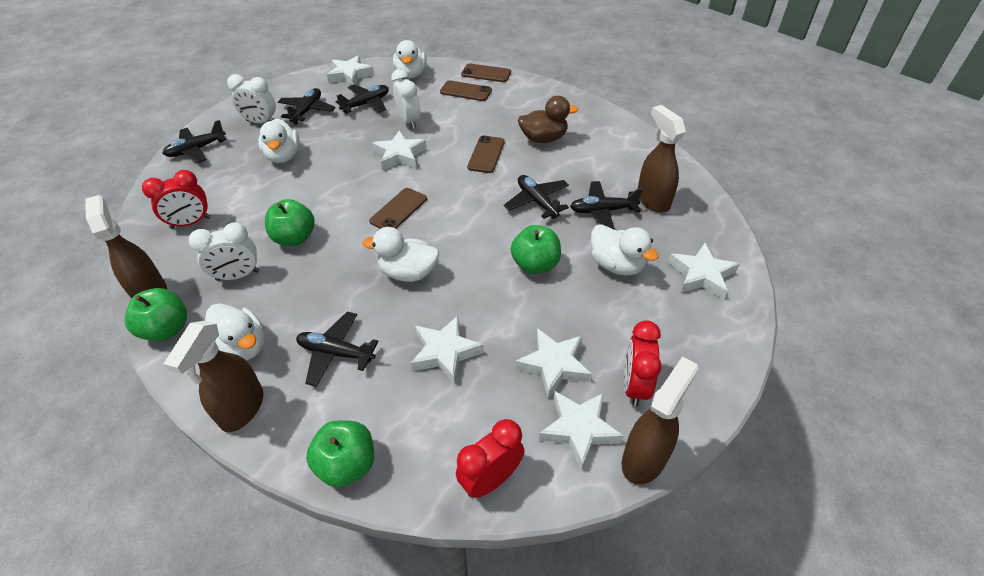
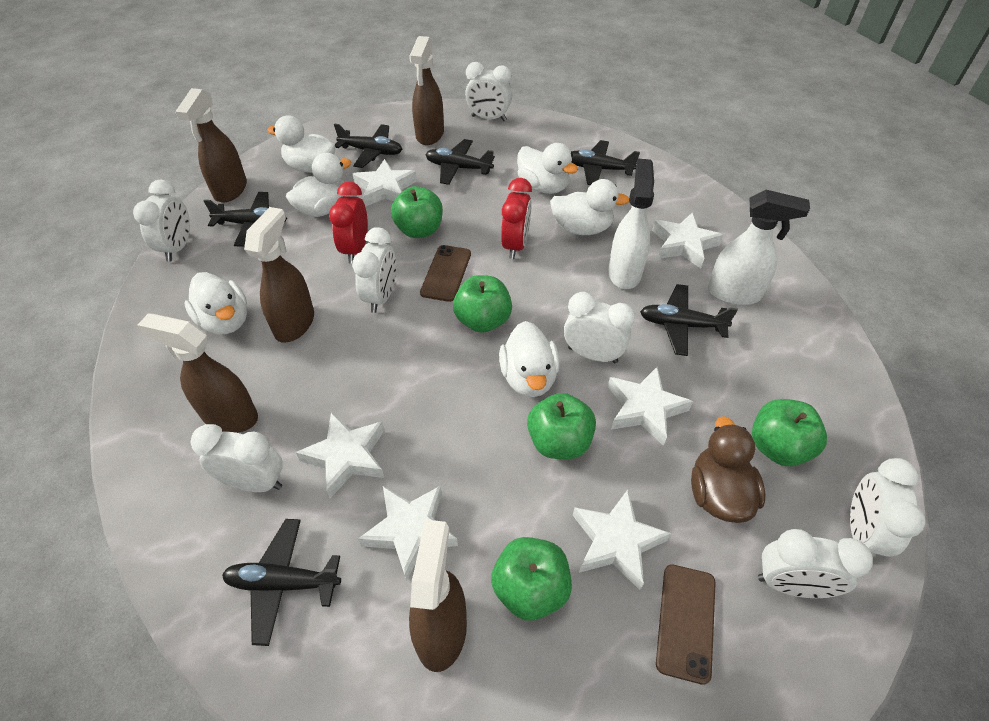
brown phone: 4 -> 2
brown spray bottle: 4 -> 5
green apple: 4 -> 5
red clock: 3 -> 2
white clock: 3 -> 7
white duck: 5 -> 6
white spray bottle: 0 -> 2

